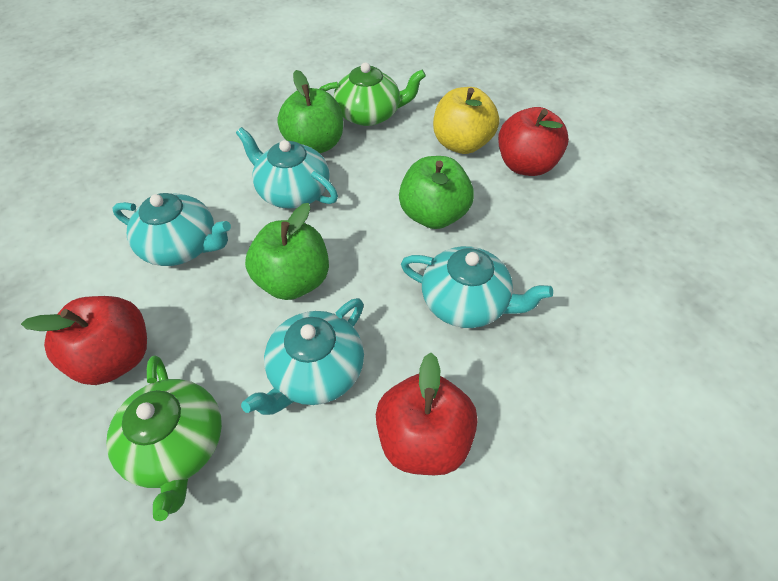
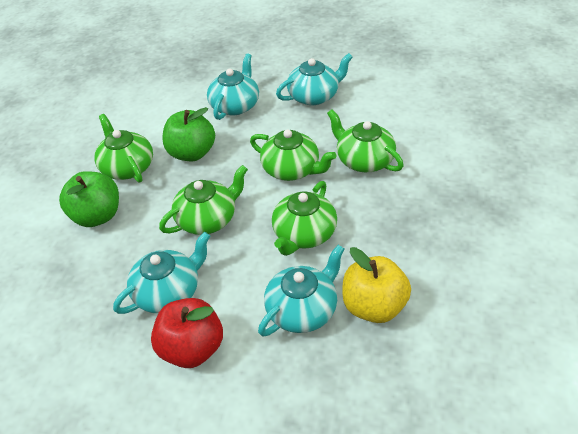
green apple: 3 -> 2
green teapot: 2 -> 5
red apple: 3 -> 1

